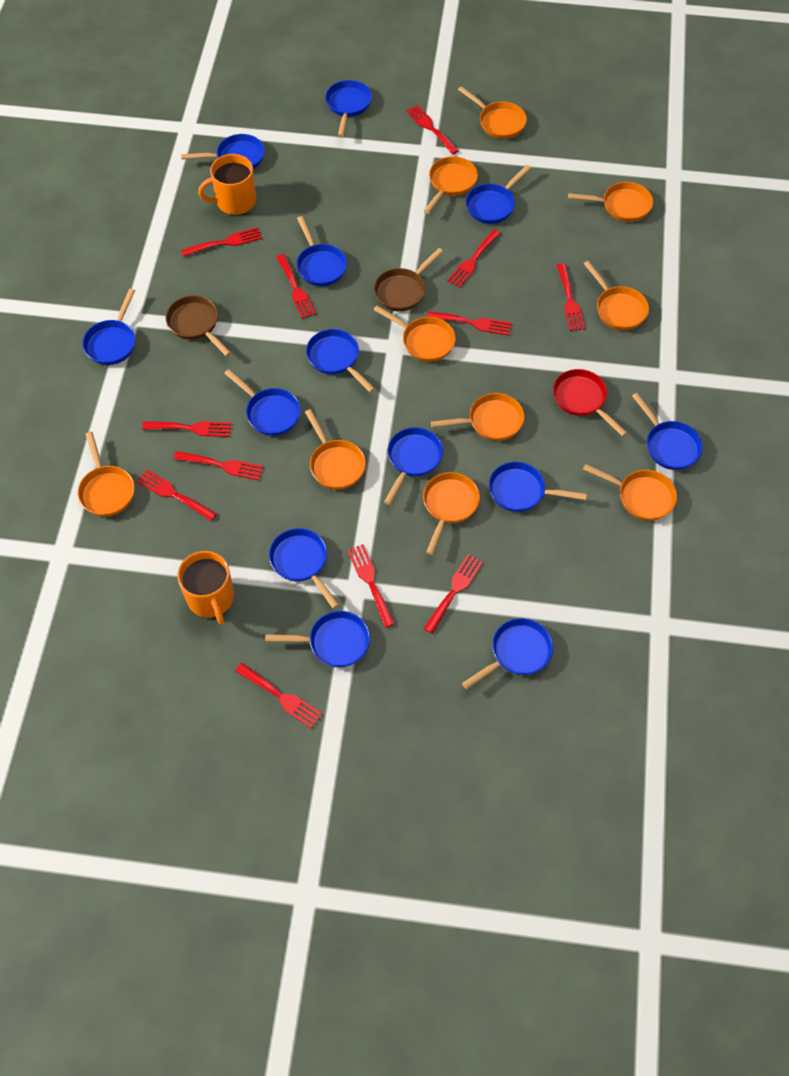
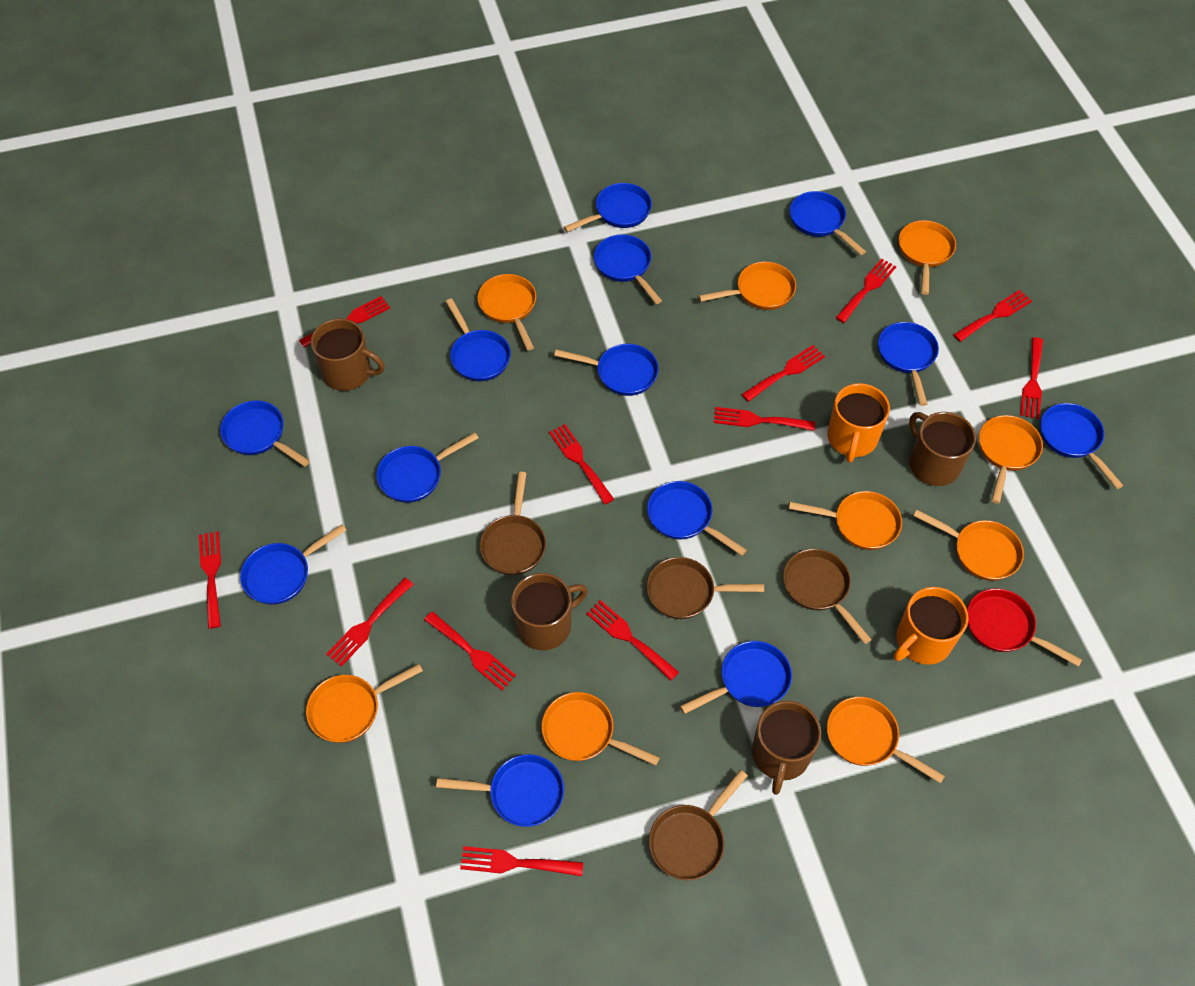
brown mug: 0 -> 4
brown pan: 2 -> 4
orange pan: 10 -> 9

